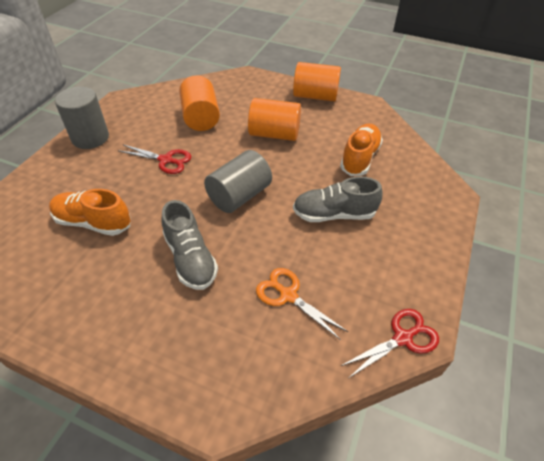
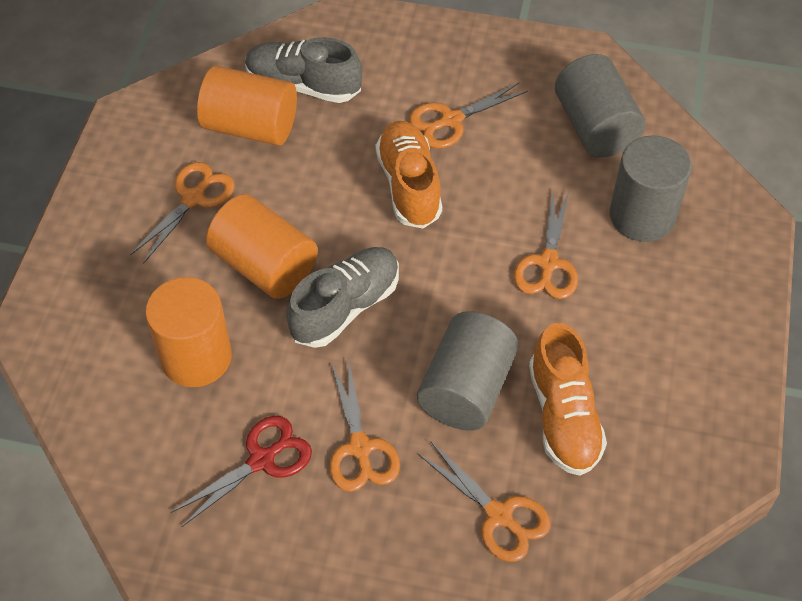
grey cylinder: 2 -> 3
orange scissors: 1 -> 5
red scissors: 2 -> 1

